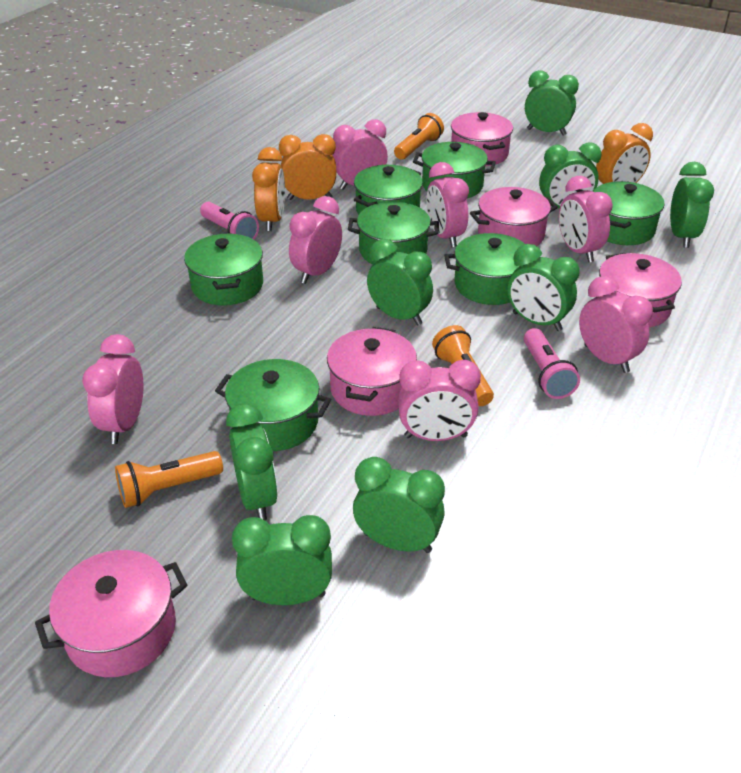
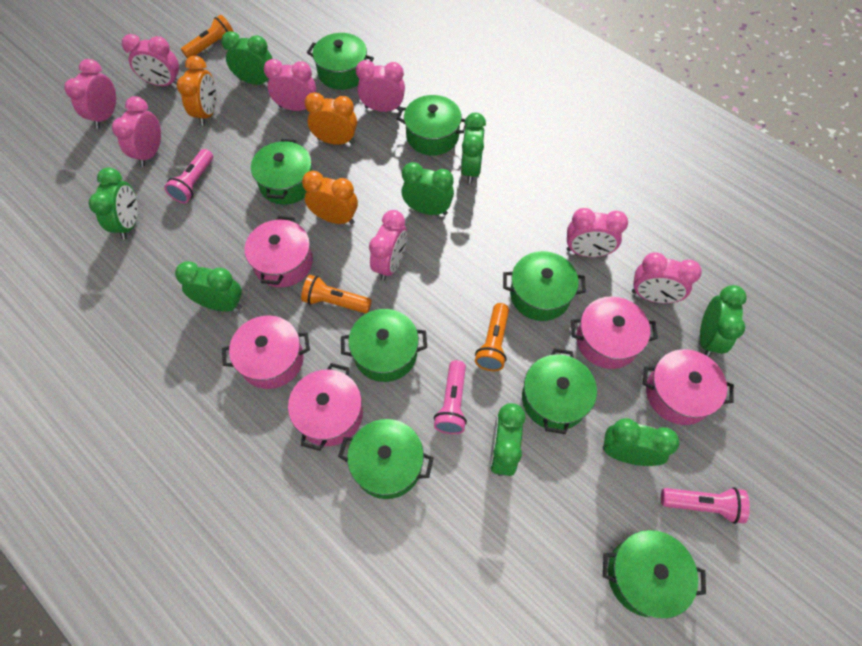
green pot: 7 -> 8
pink clock: 7 -> 8
pink flashlight: 2 -> 3

